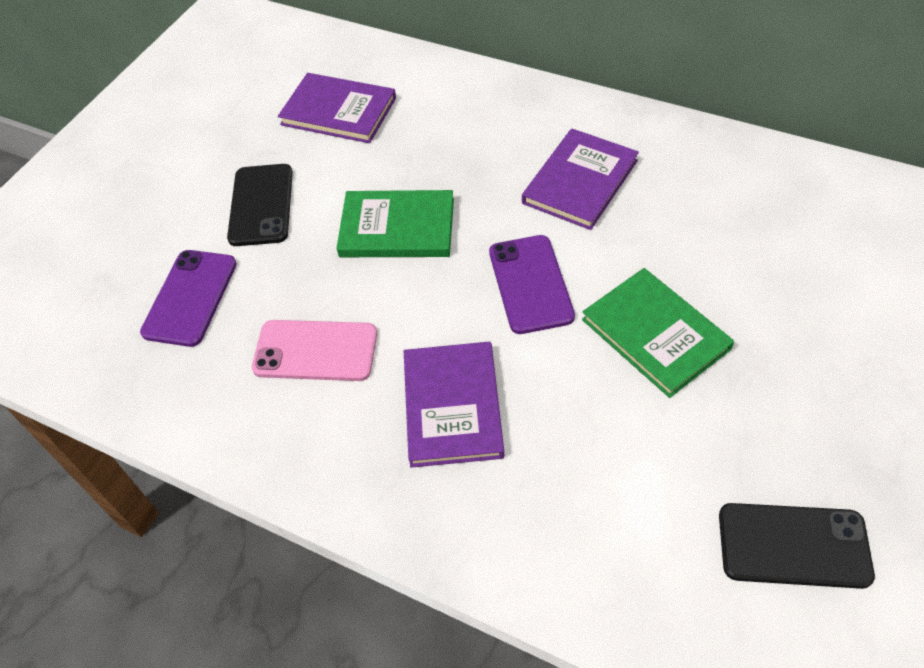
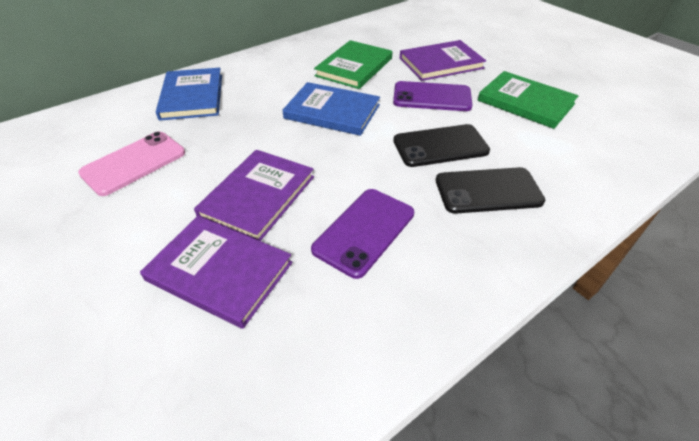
blue book: 0 -> 2

